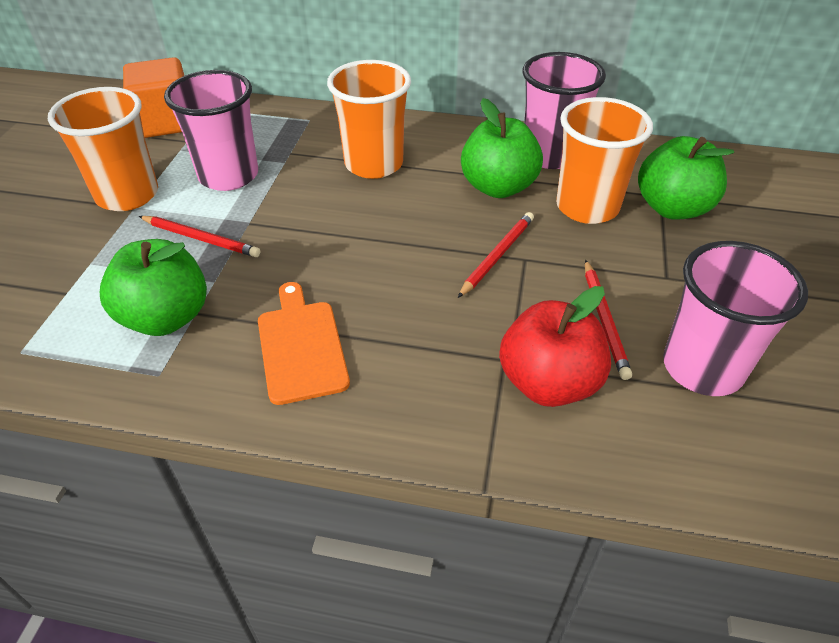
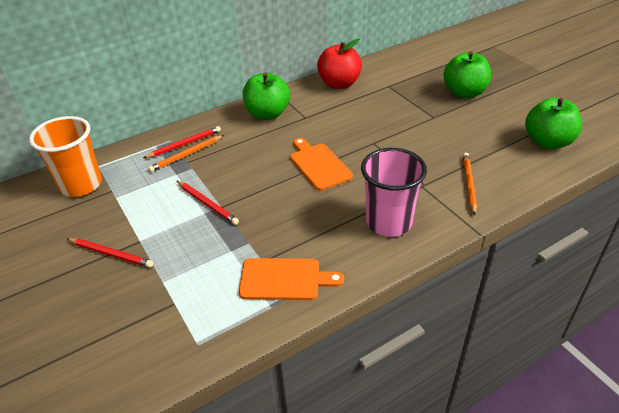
orange cube: 1 -> 0
orange cup: 3 -> 1
orange cutting board: 1 -> 2
orange pencil: 0 -> 2
pink cup: 3 -> 1

